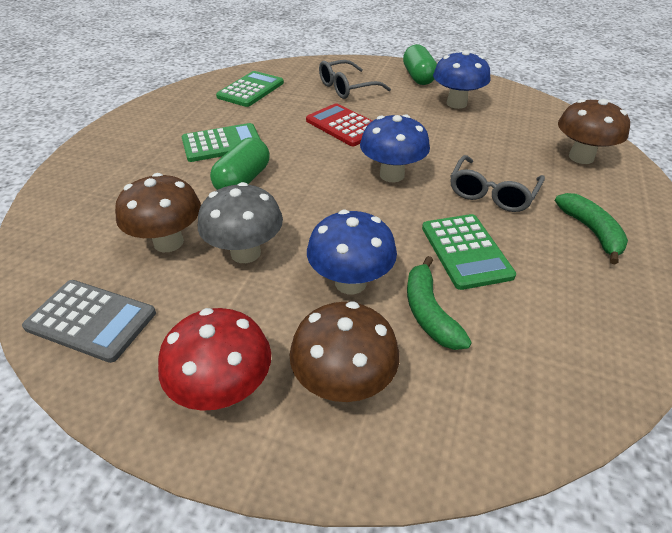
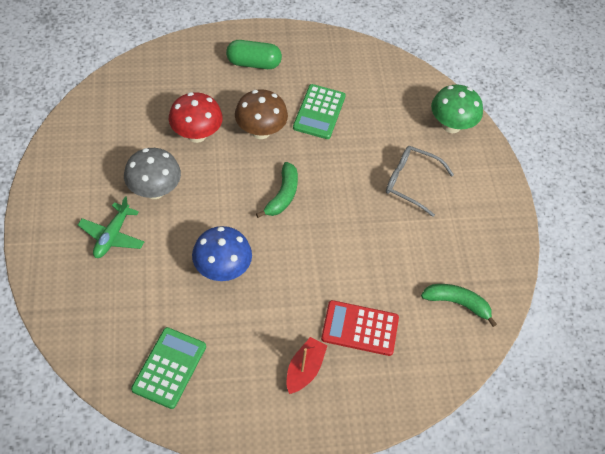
blue mushroom: 3 -> 1
brown mushroom: 3 -> 1
green calculator: 3 -> 2
green capsule: 2 -> 1
green mushroom: 0 -> 1
green plane: 0 -> 1
grey calculator: 1 -> 0
grey glasses: 2 -> 1
red boat: 0 -> 1

